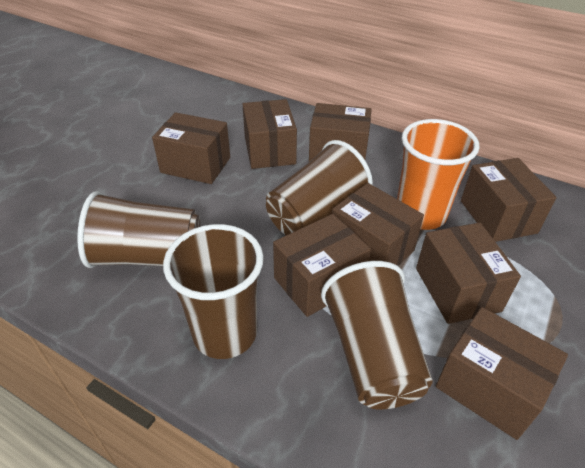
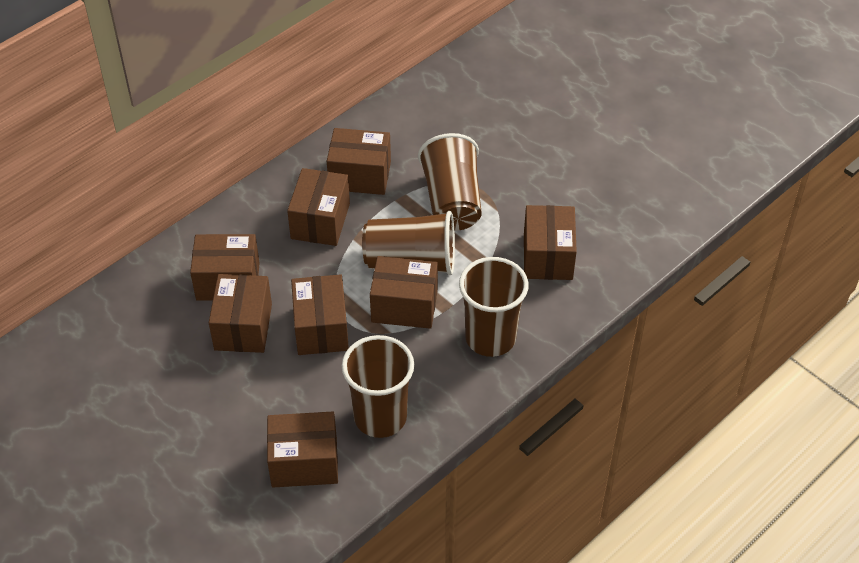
orange cup: 1 -> 0

